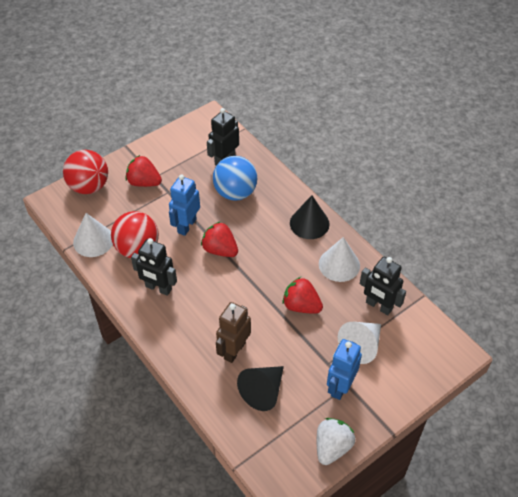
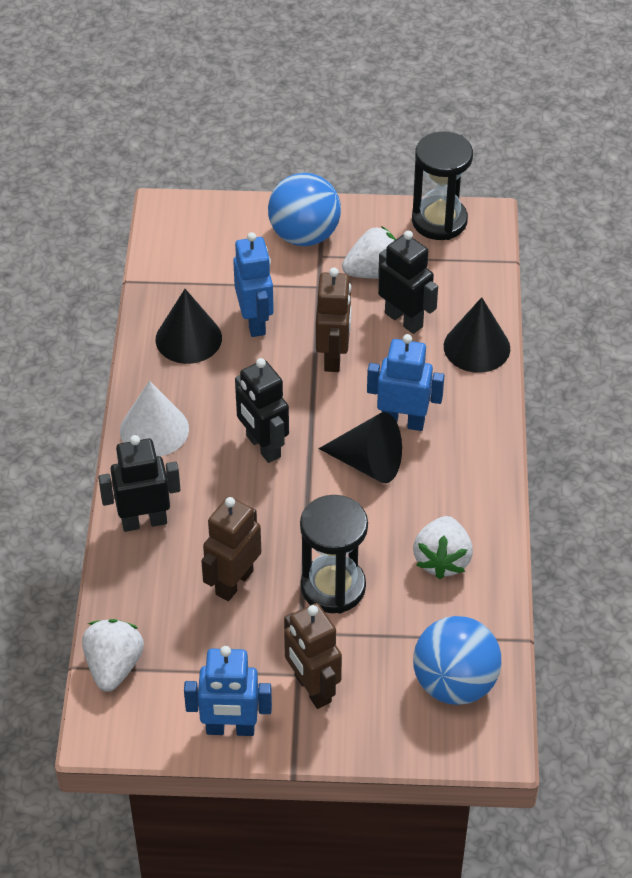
black cone: 2 -> 3
black hourglass: 0 -> 2
blue ball: 1 -> 2
blue robot: 2 -> 3
brown robot: 1 -> 3
red ball: 2 -> 0
red strawberry: 3 -> 0
white cone: 3 -> 1
white strawberry: 1 -> 3

